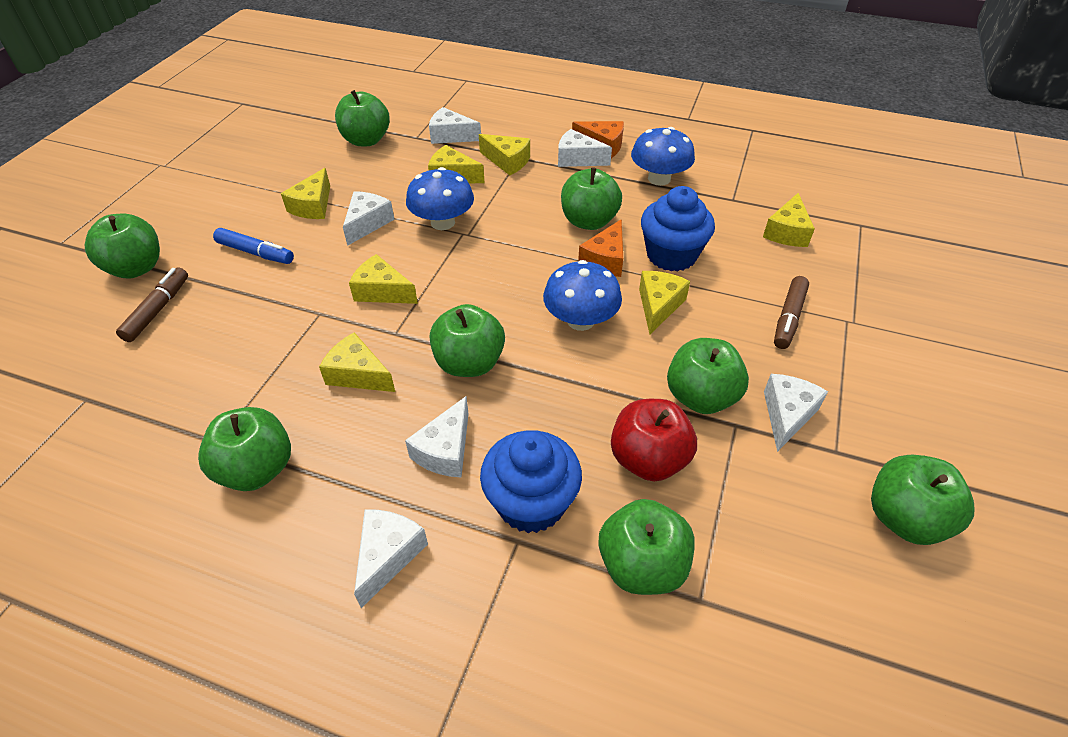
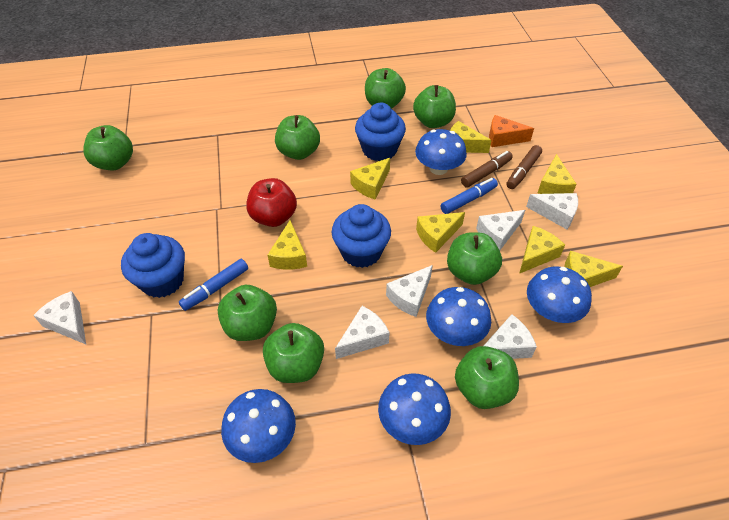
blue cupcake: 2 -> 3
blue marker: 1 -> 2
blue mushroom: 3 -> 5
orange cheese: 2 -> 1

